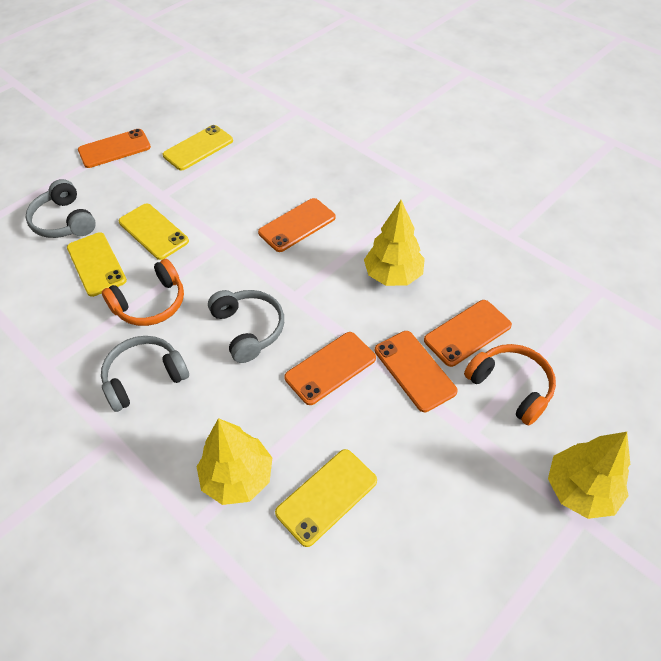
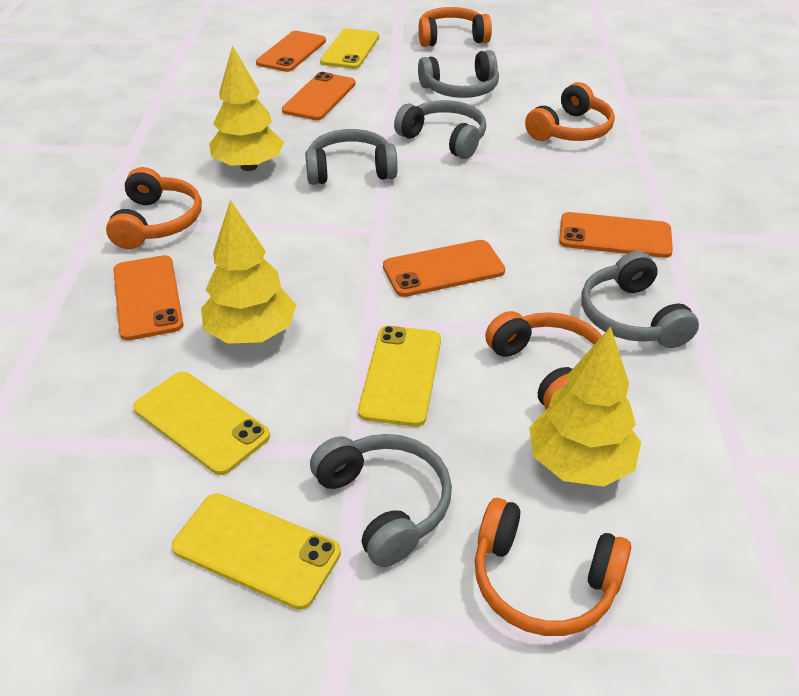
grey headphones: 3 -> 5
orange headphones: 2 -> 5

